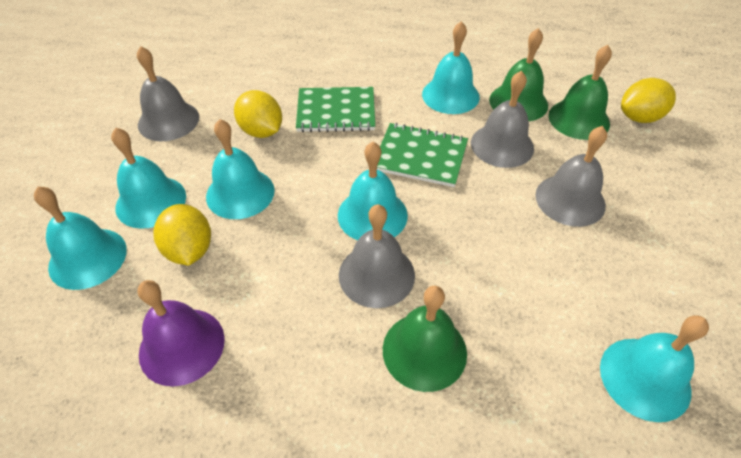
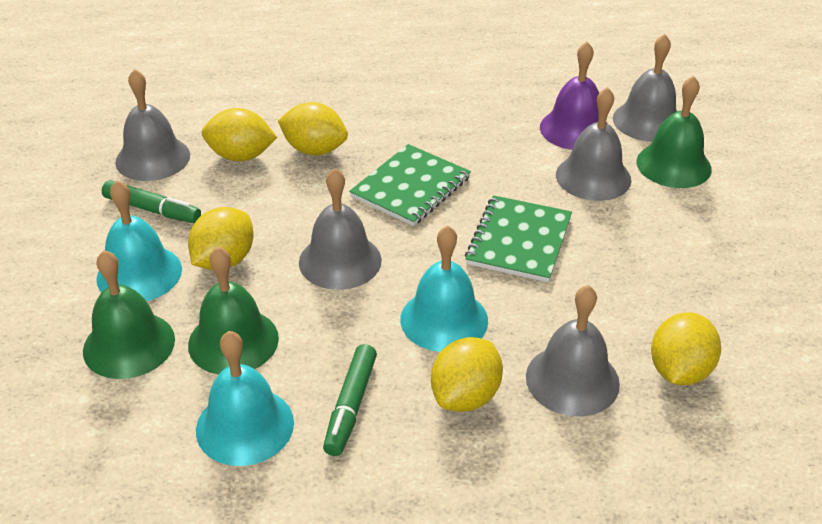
green marker: 0 -> 2
grey bell: 4 -> 5
turquoise bell: 6 -> 3
yellow lemon: 3 -> 5

